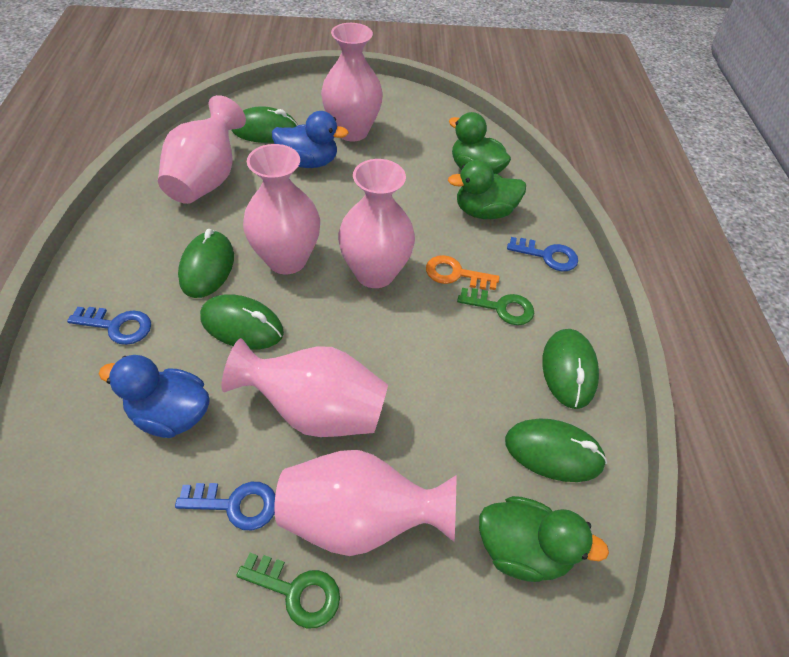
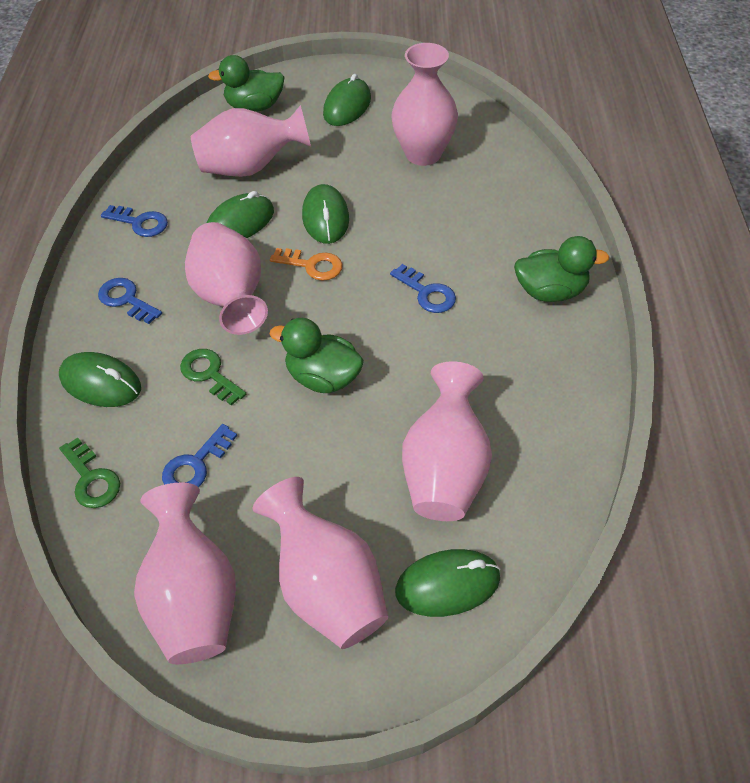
blue duck: 2 -> 0
blue key: 3 -> 4

